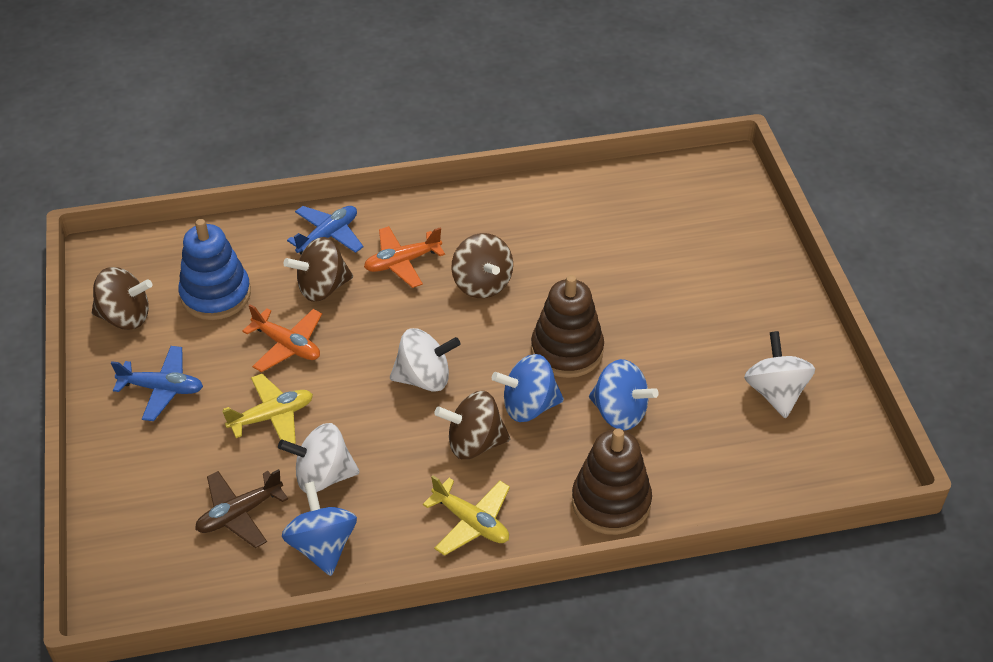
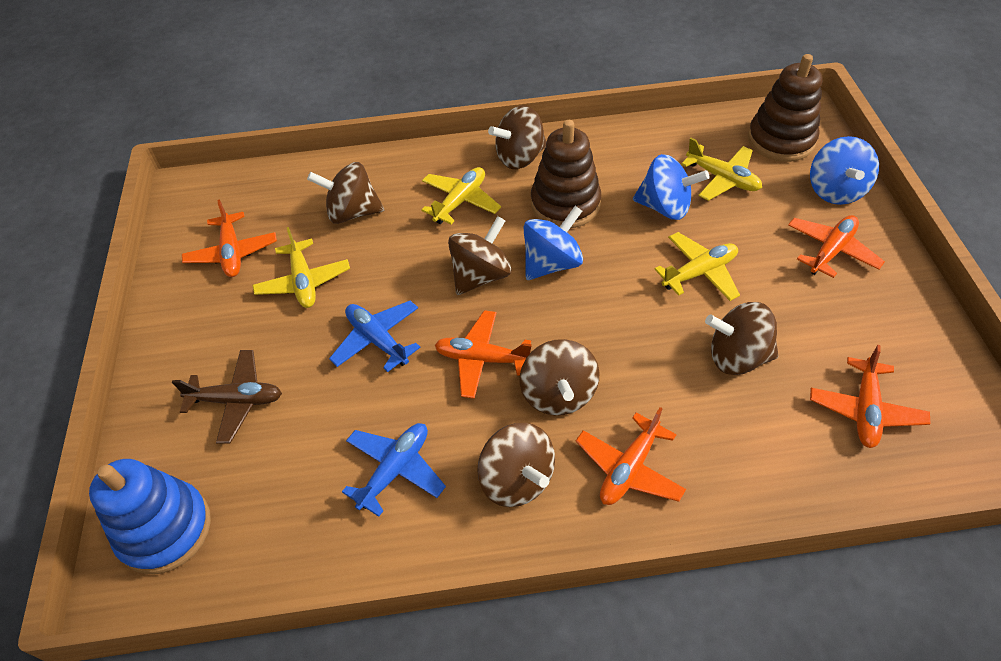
brown spinning top: 4 -> 6
orange plane: 2 -> 5
white spinning top: 3 -> 0
yellow plane: 2 -> 4

